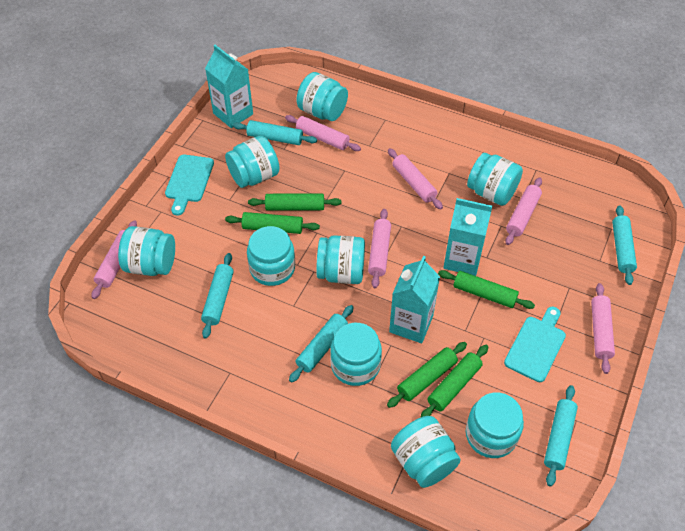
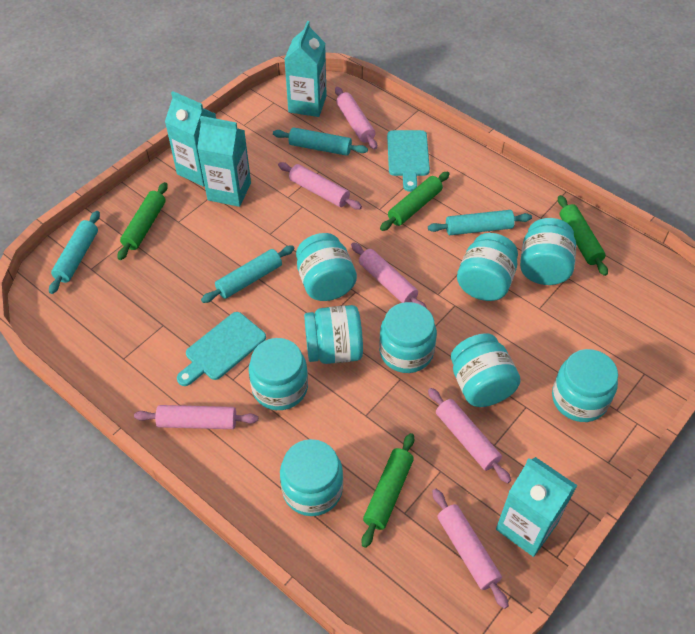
green rolling pin: 5 -> 4
turquoise carton: 3 -> 4
turquoise rolling pin: 5 -> 4

